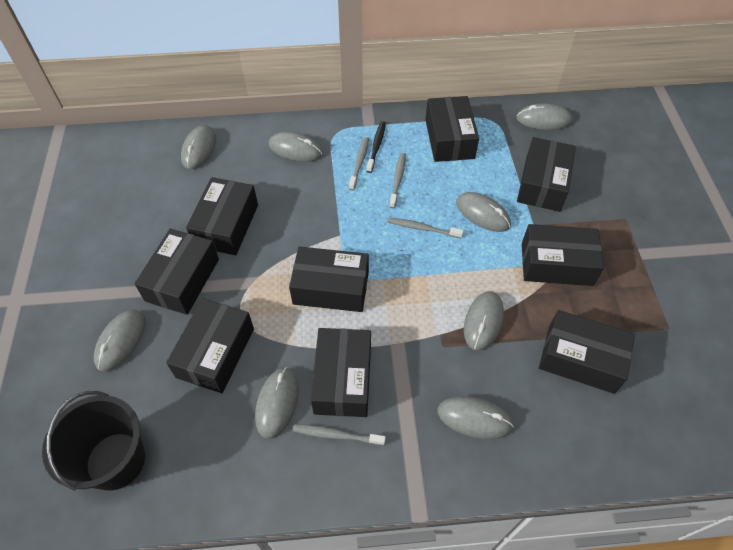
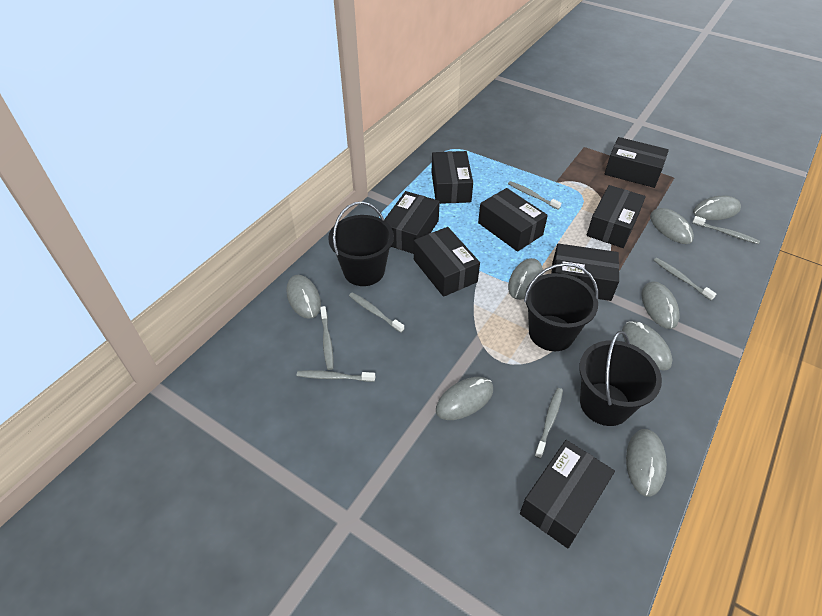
black box: 9 -> 8
black bucket: 1 -> 3
black toothbrush: 1 -> 0
grey toothbrush: 4 -> 7

